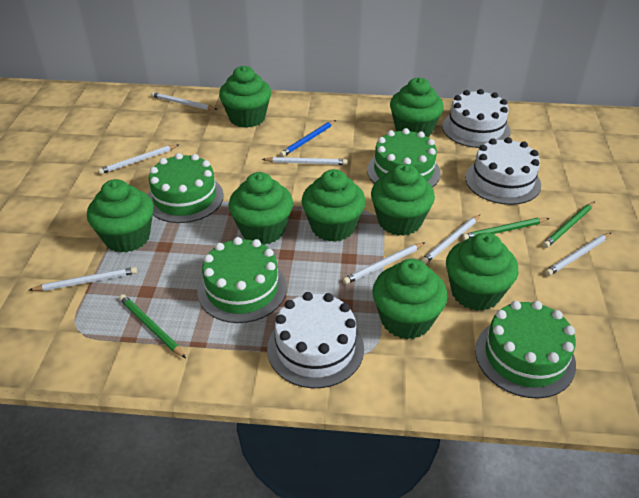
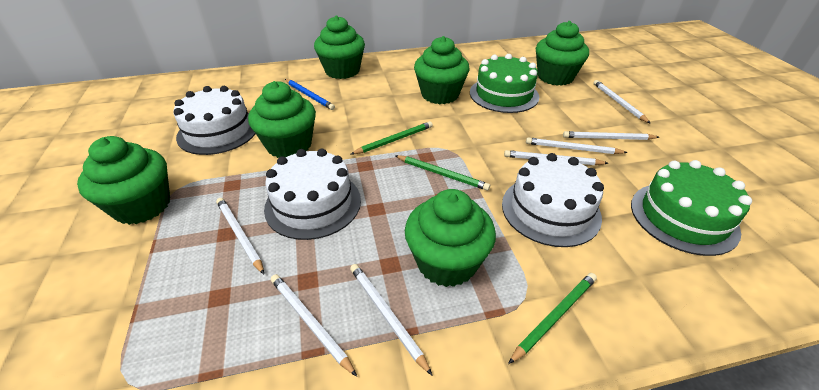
green cake: 4 -> 2
green cupcake: 8 -> 6

